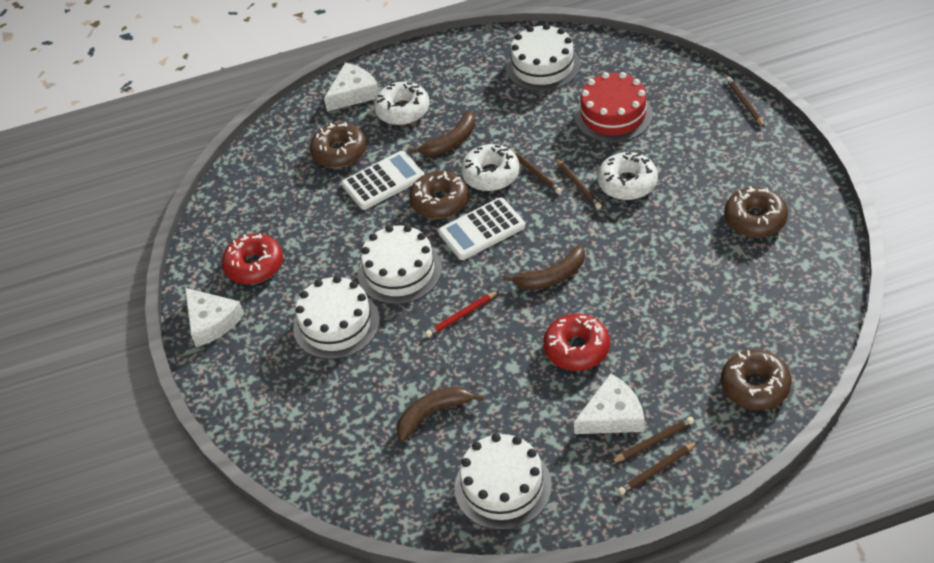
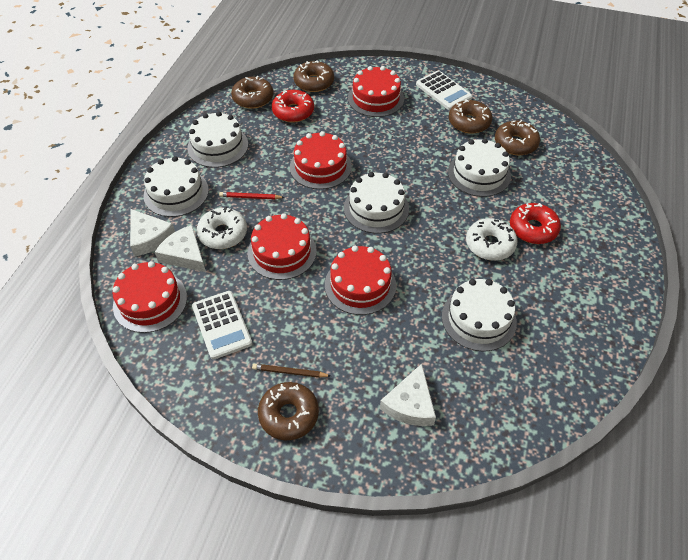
brown banana: 3 -> 0
brown donut: 4 -> 5
brown pencil: 5 -> 1
red cake: 1 -> 5
white cake: 4 -> 5
white donut: 3 -> 2

